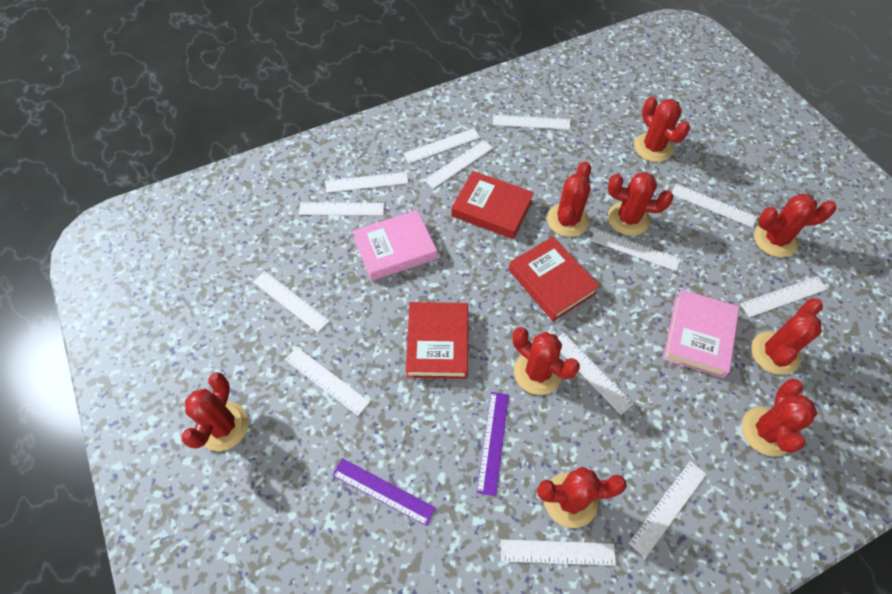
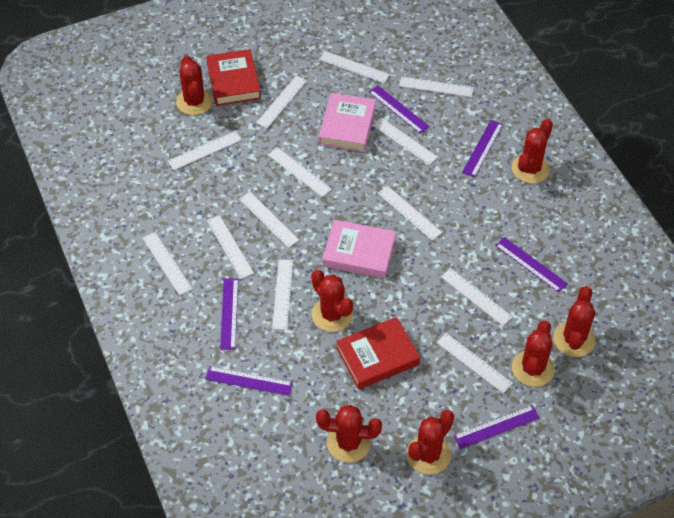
purple ruler: 2 -> 6
red book: 3 -> 2
red cactus: 9 -> 7

